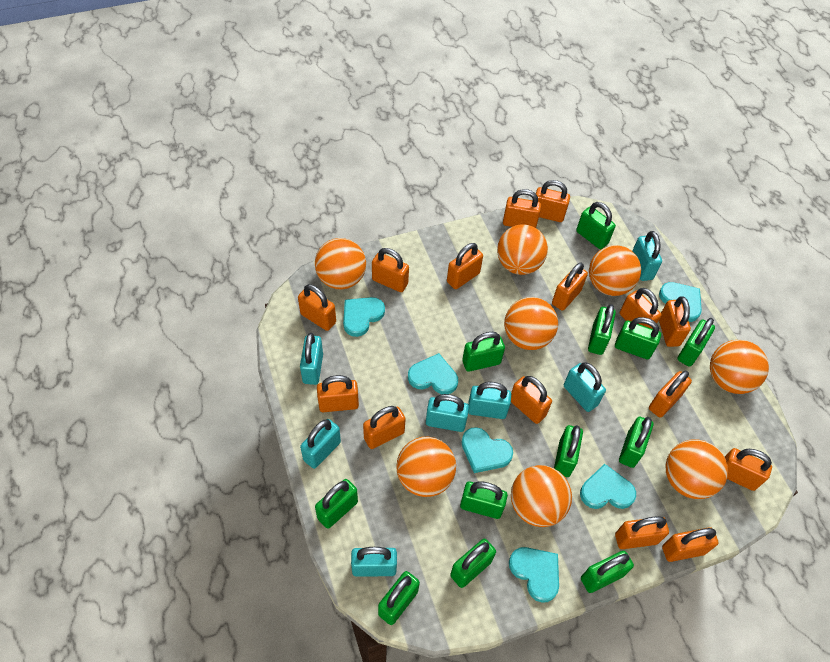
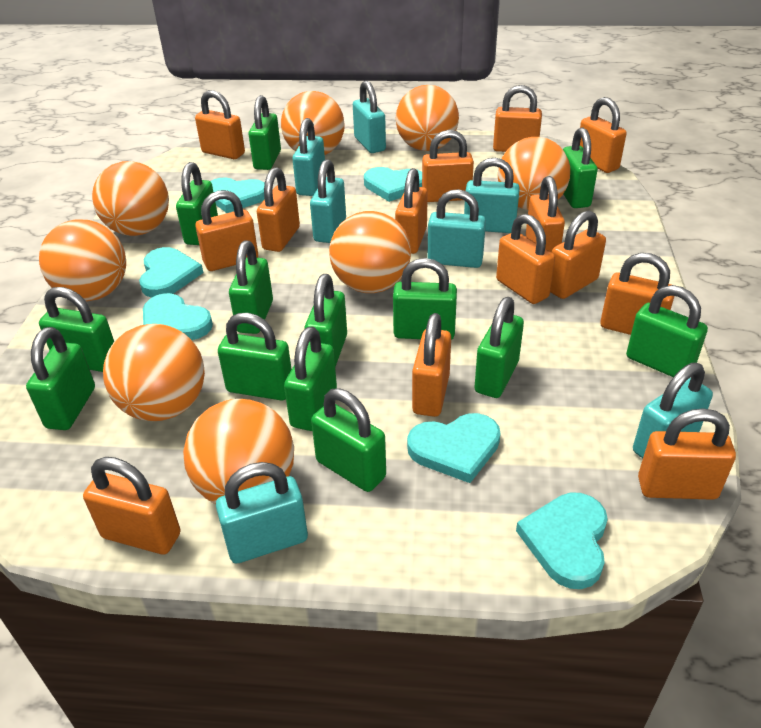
green padlock: 12 -> 13
orange padlock: 15 -> 14

